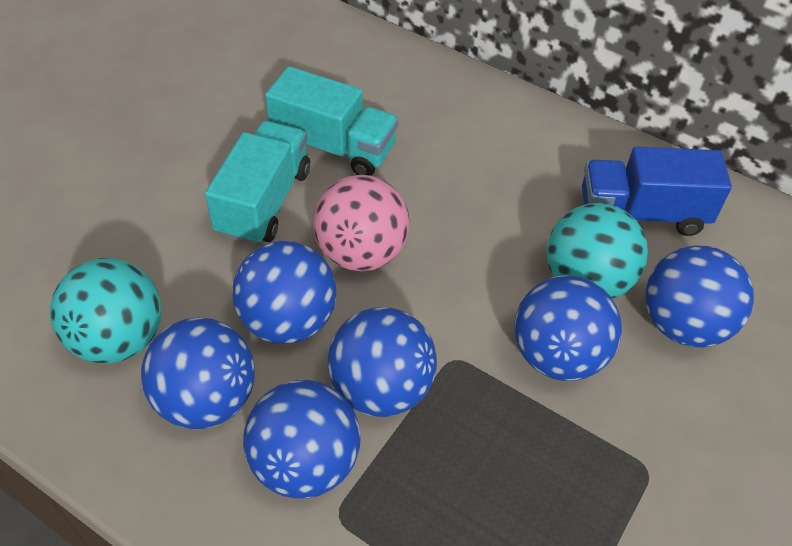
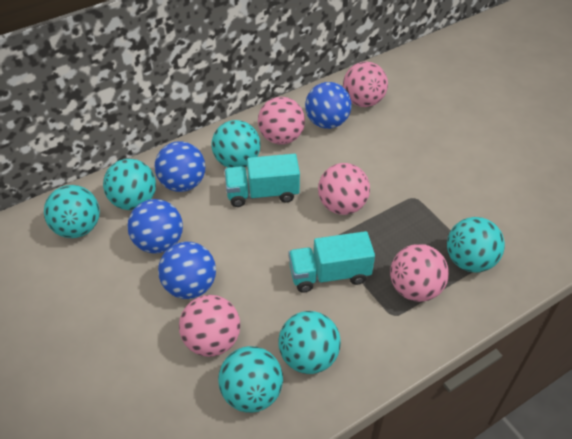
blue ball: 6 -> 4
blue truck: 1 -> 0
pink ball: 1 -> 5
turquoise ball: 2 -> 6

